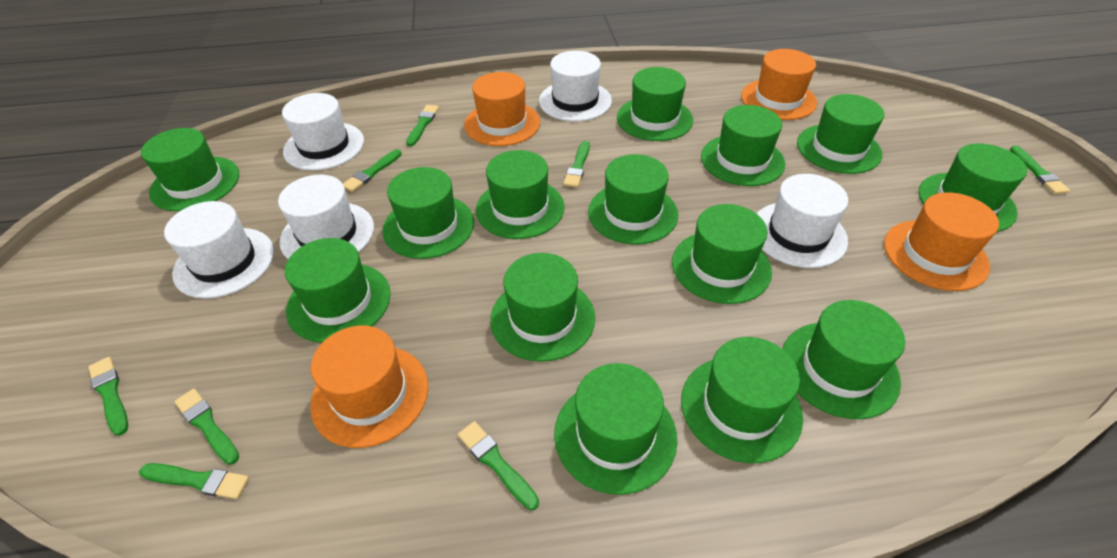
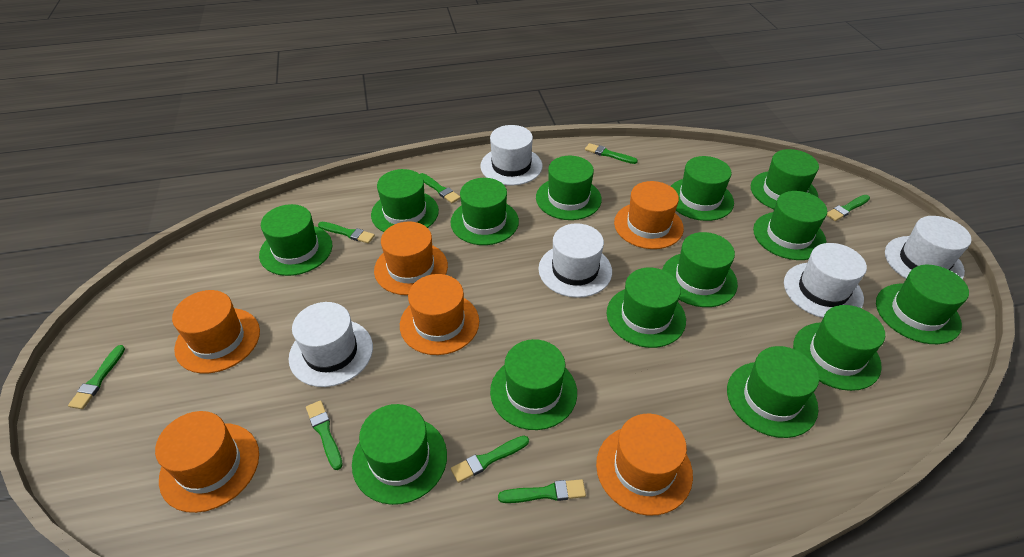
orange hat: 4 -> 6

